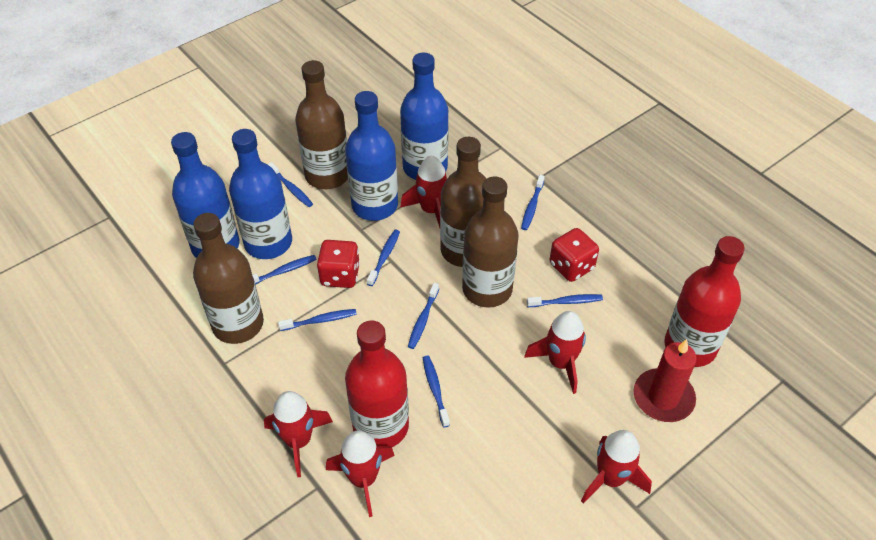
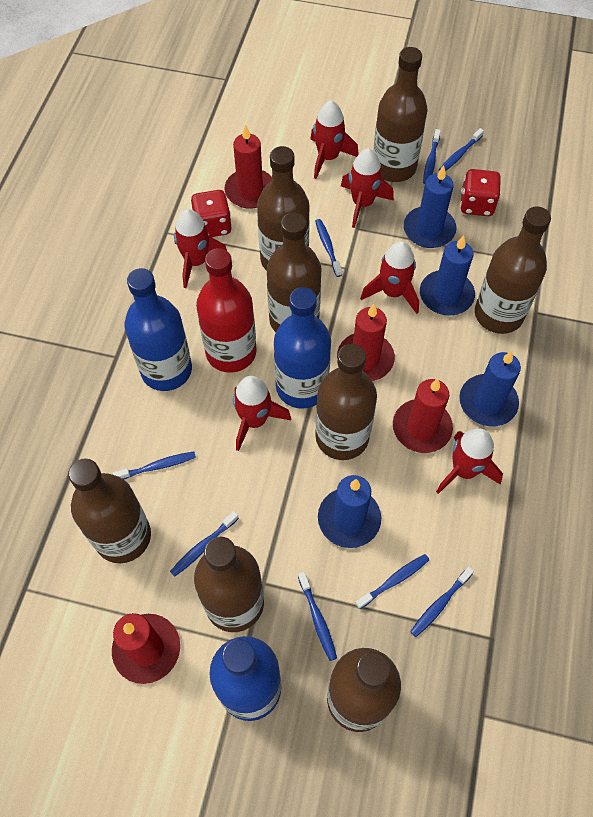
blue bottle: 4 -> 3
blue candle: 0 -> 4
brown bottle: 4 -> 8
red bottle: 2 -> 1
red candle: 1 -> 4
red rocket: 5 -> 6

